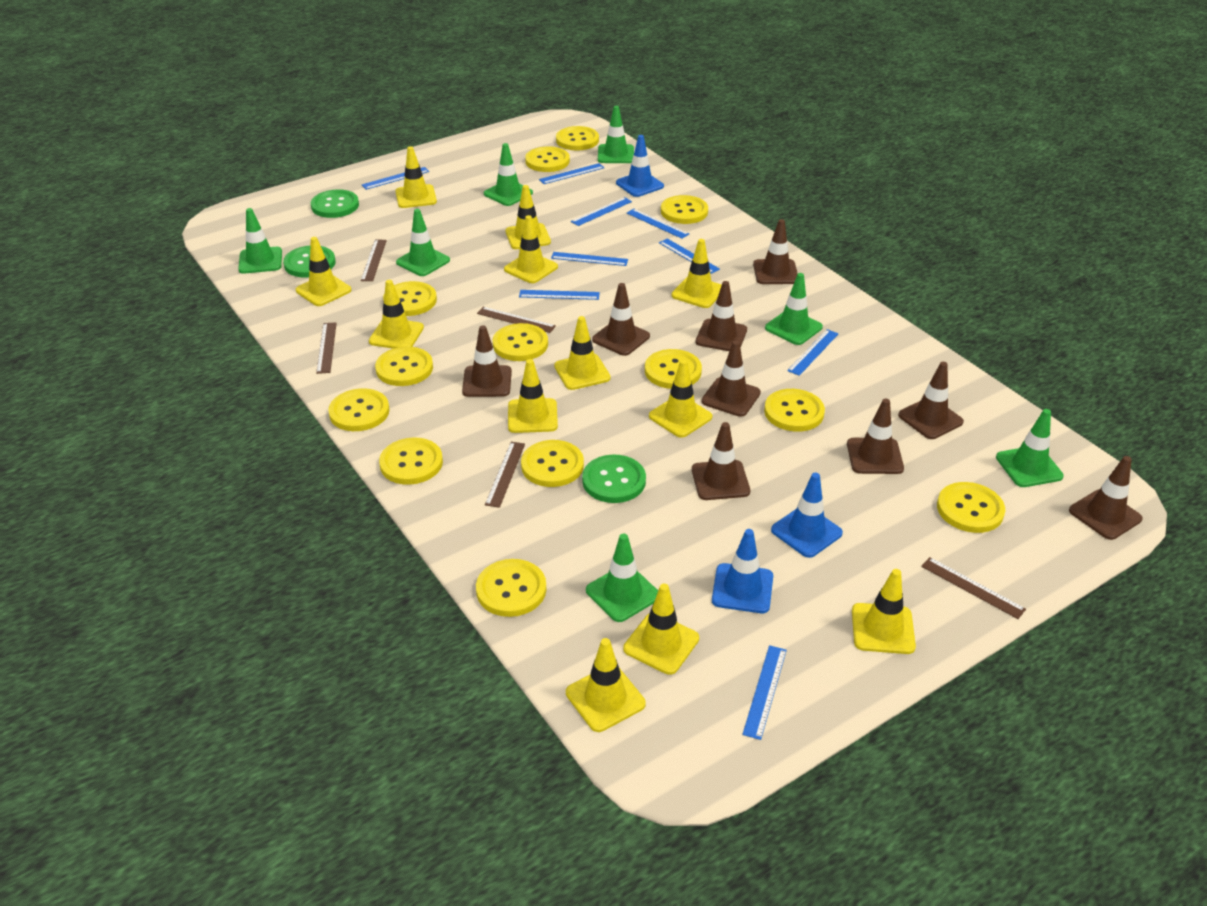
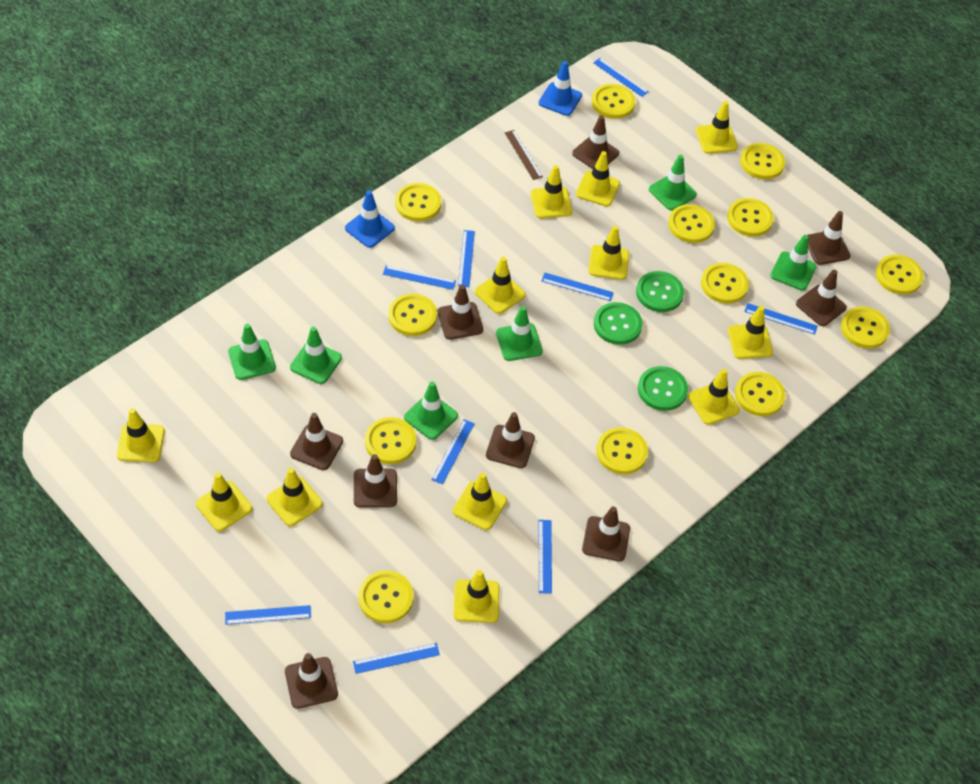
blue traffic cone: 3 -> 2
brown ruler: 5 -> 1
green traffic cone: 7 -> 6

